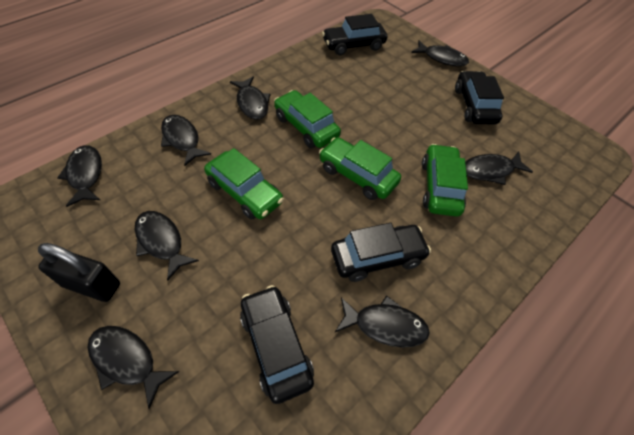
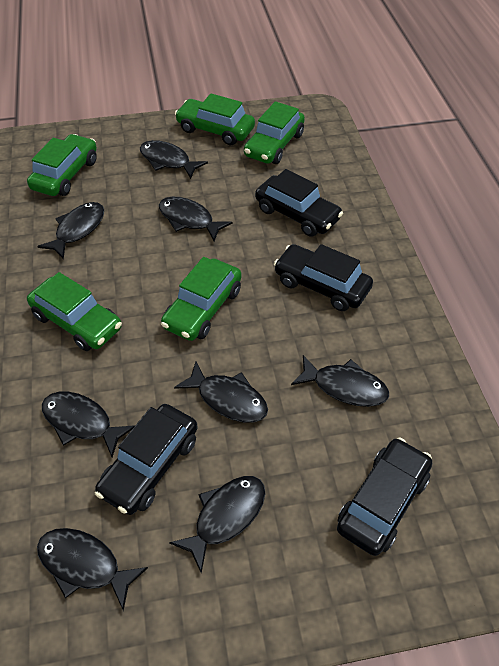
black padlock: 1 -> 0
green car: 4 -> 5

